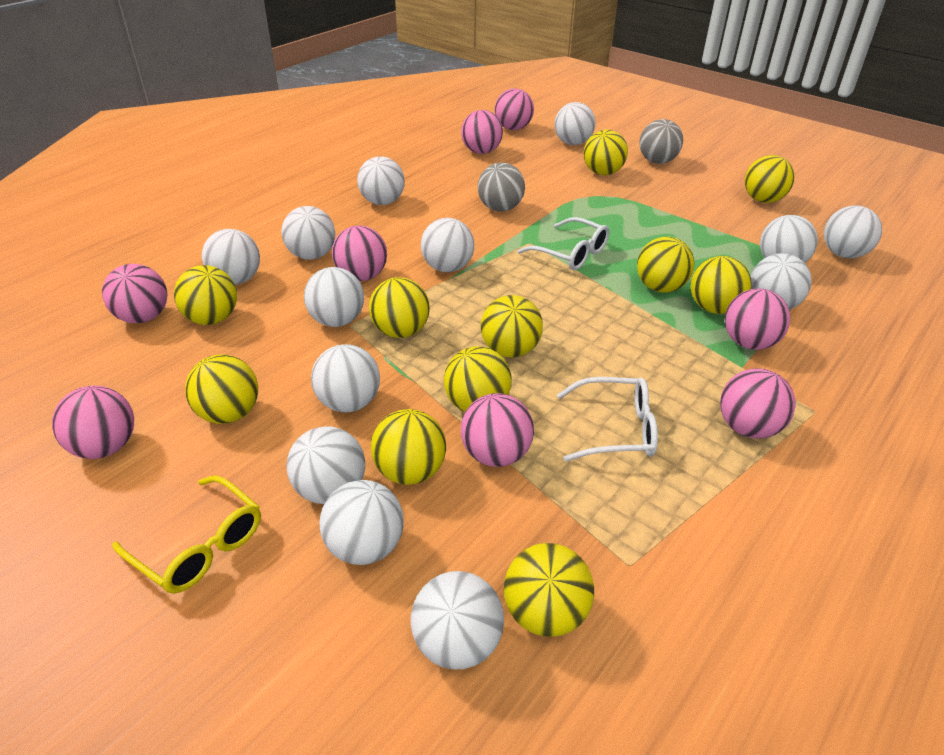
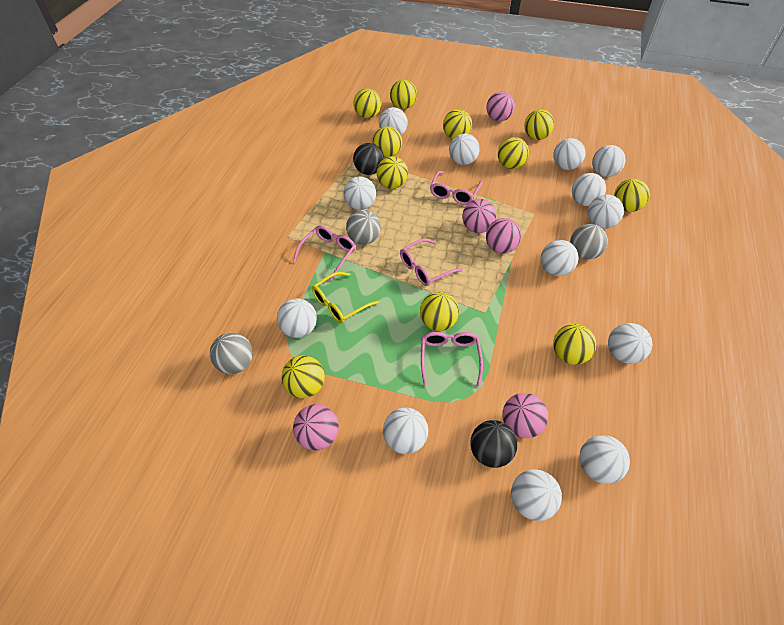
black ball: 0 -> 2
grey ball: 2 -> 3
pink ball: 8 -> 5
pink glasses: 0 -> 4
white glasses: 2 -> 0

